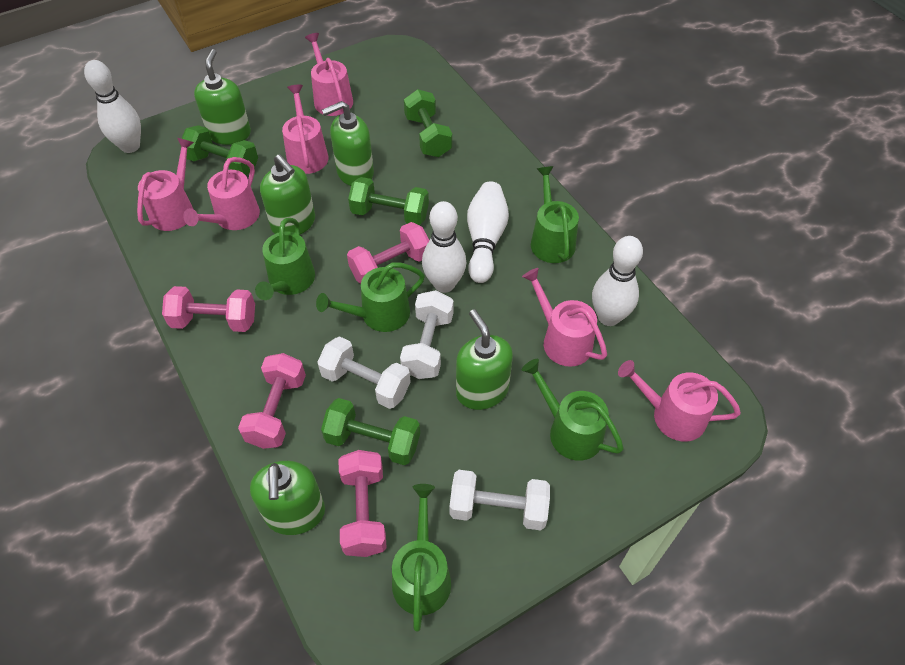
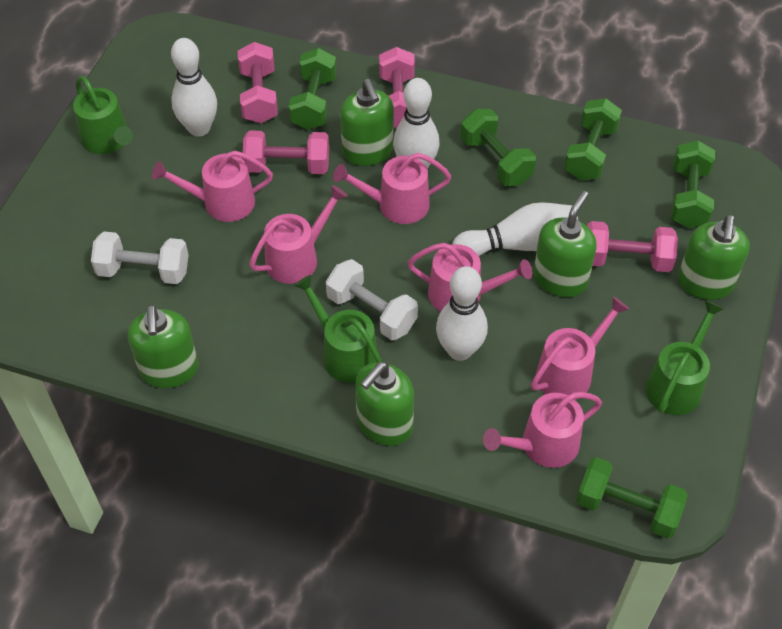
green dumbbell: 4 -> 5
green watering can: 5 -> 3
white dumbbell: 3 -> 2

